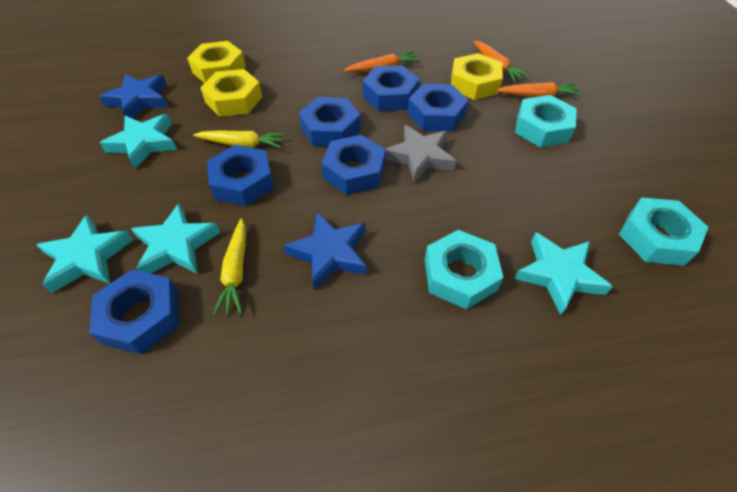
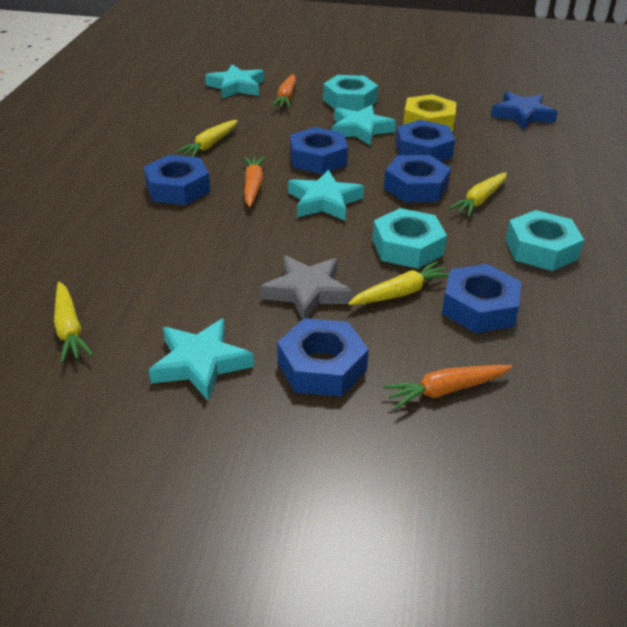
blue star: 2 -> 1
yellow carrot: 2 -> 4
yellow nut: 3 -> 1

